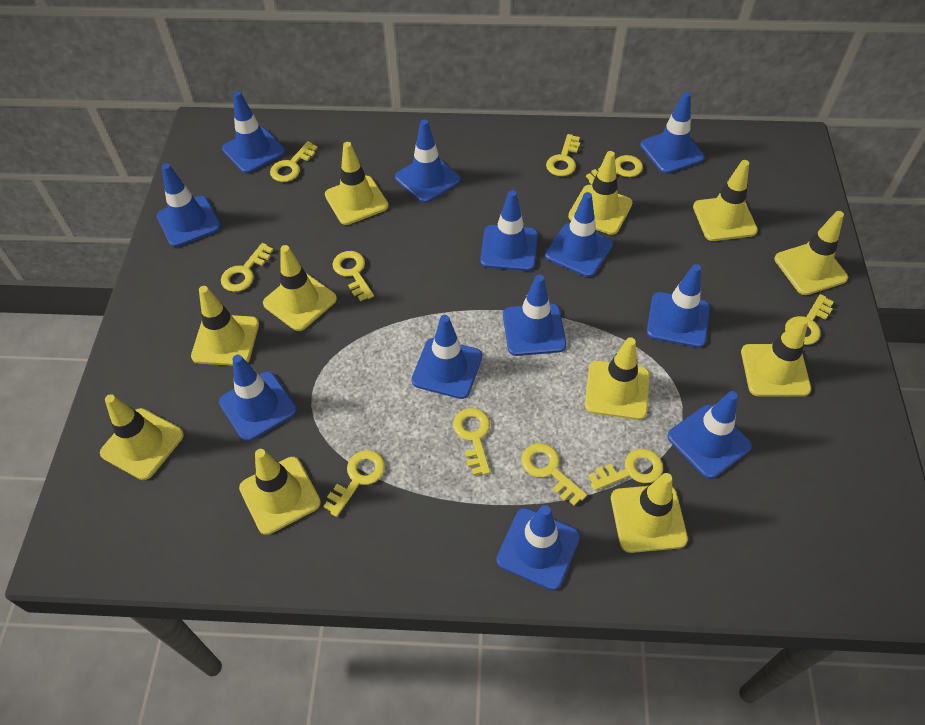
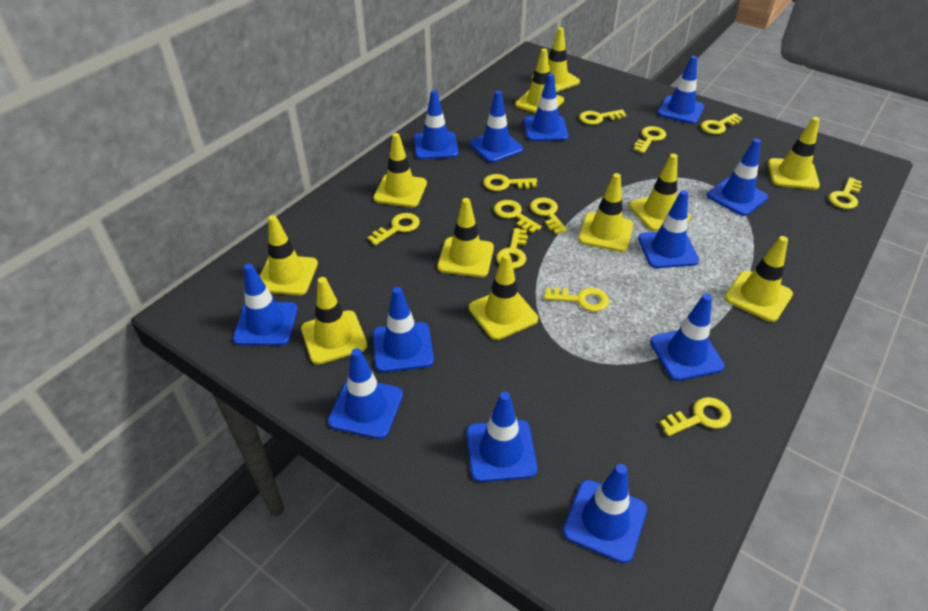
yellow key: 10 -> 11

